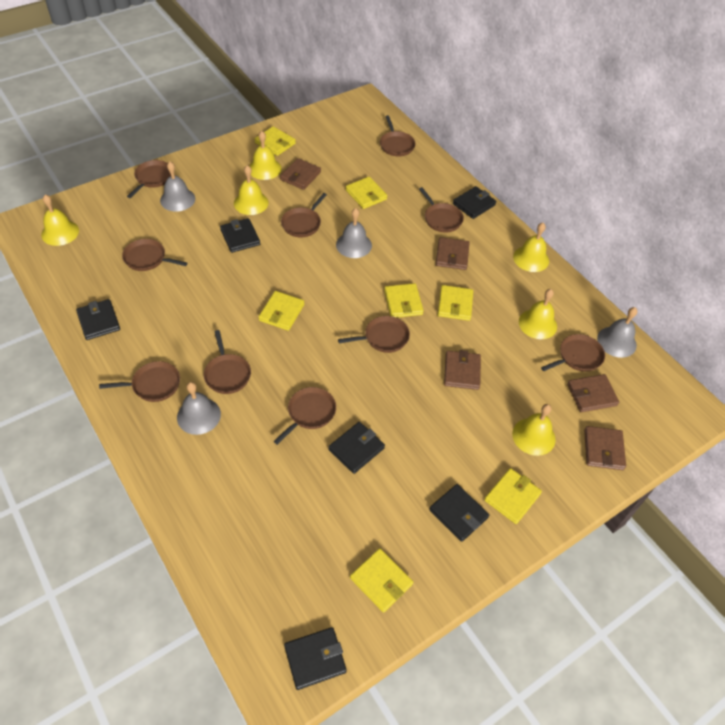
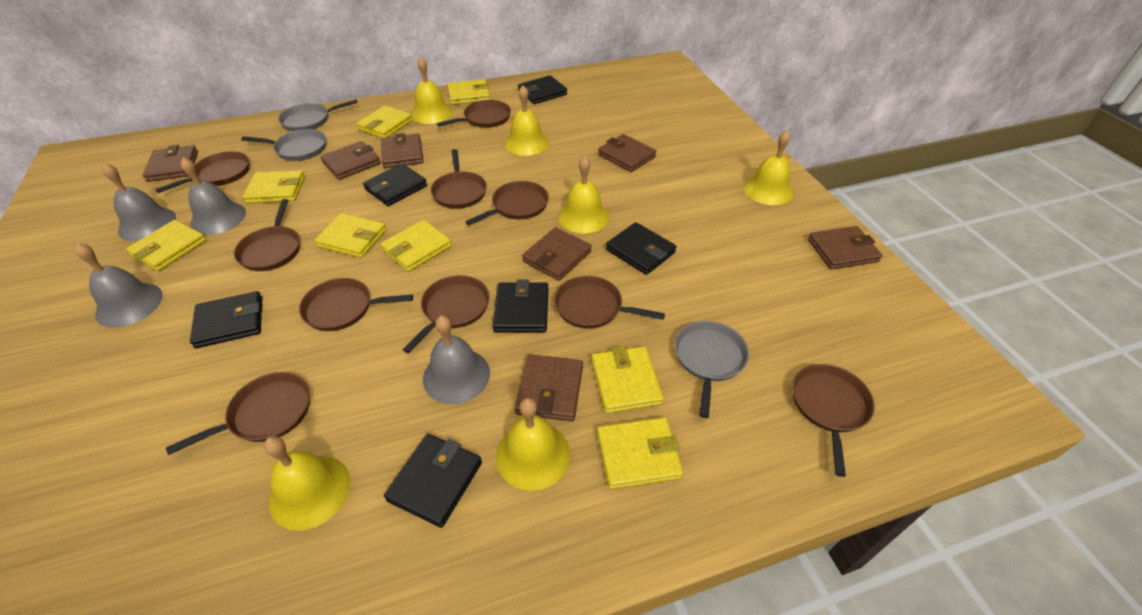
brown wallet: 5 -> 7
grey pan: 0 -> 3
yellow wallet: 7 -> 8

